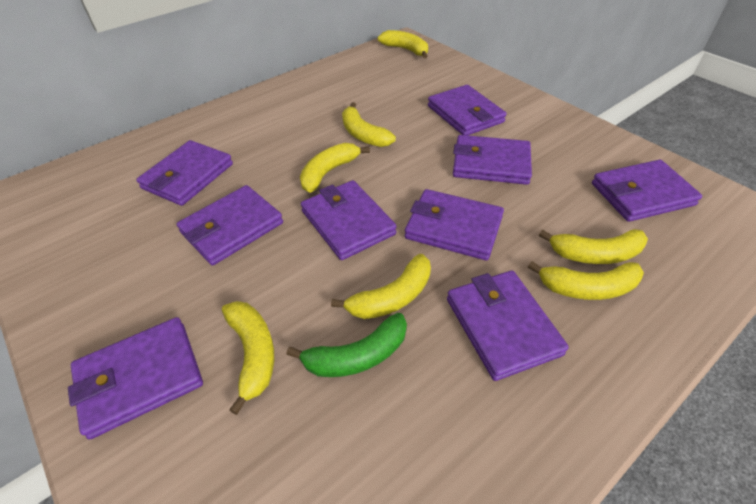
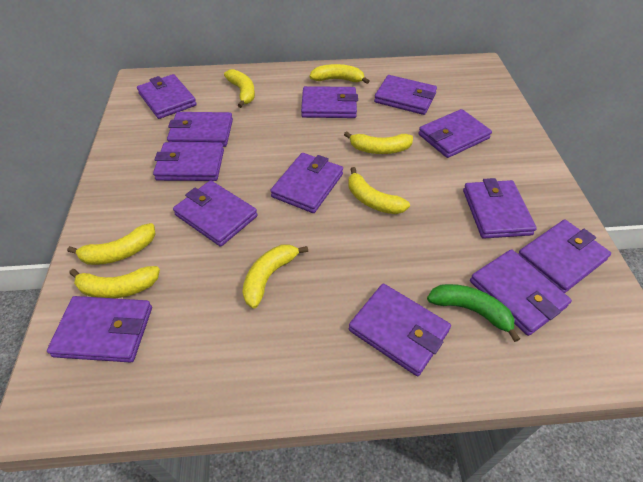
purple wallet: 9 -> 13

